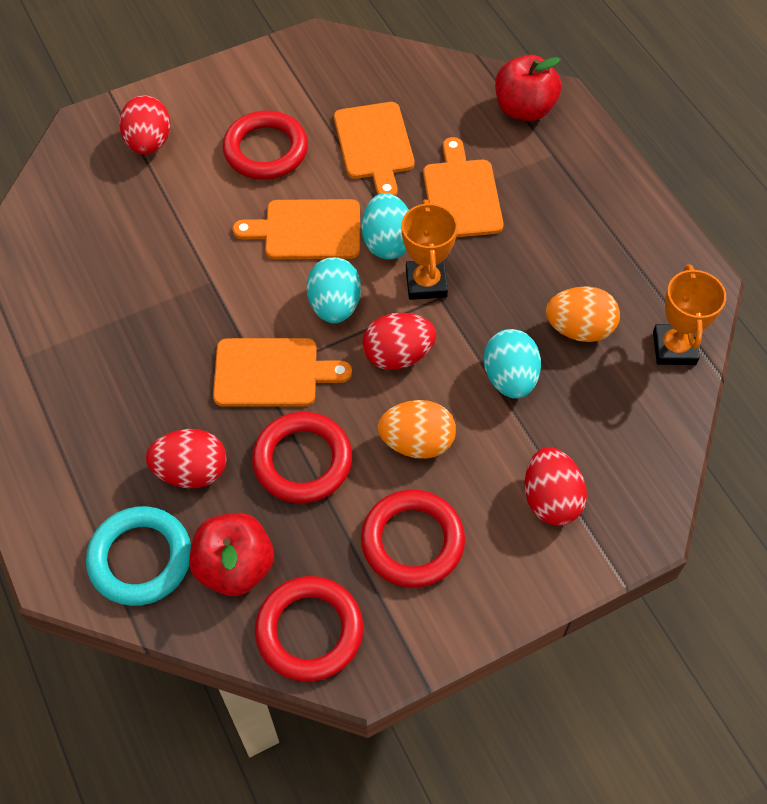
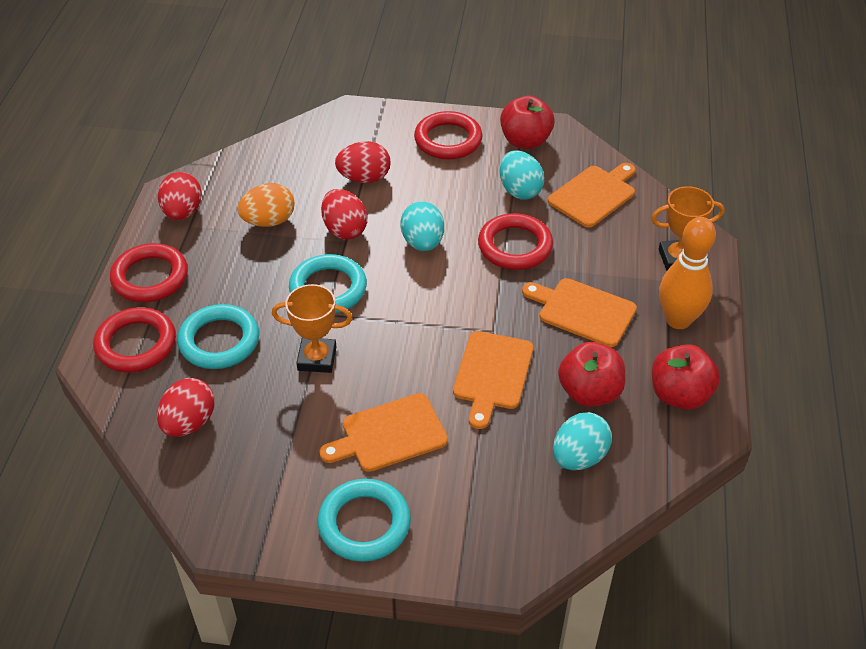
orange bowling pin: 0 -> 1
orange egg: 2 -> 1
red apple: 2 -> 3
turquoise ring: 1 -> 3

